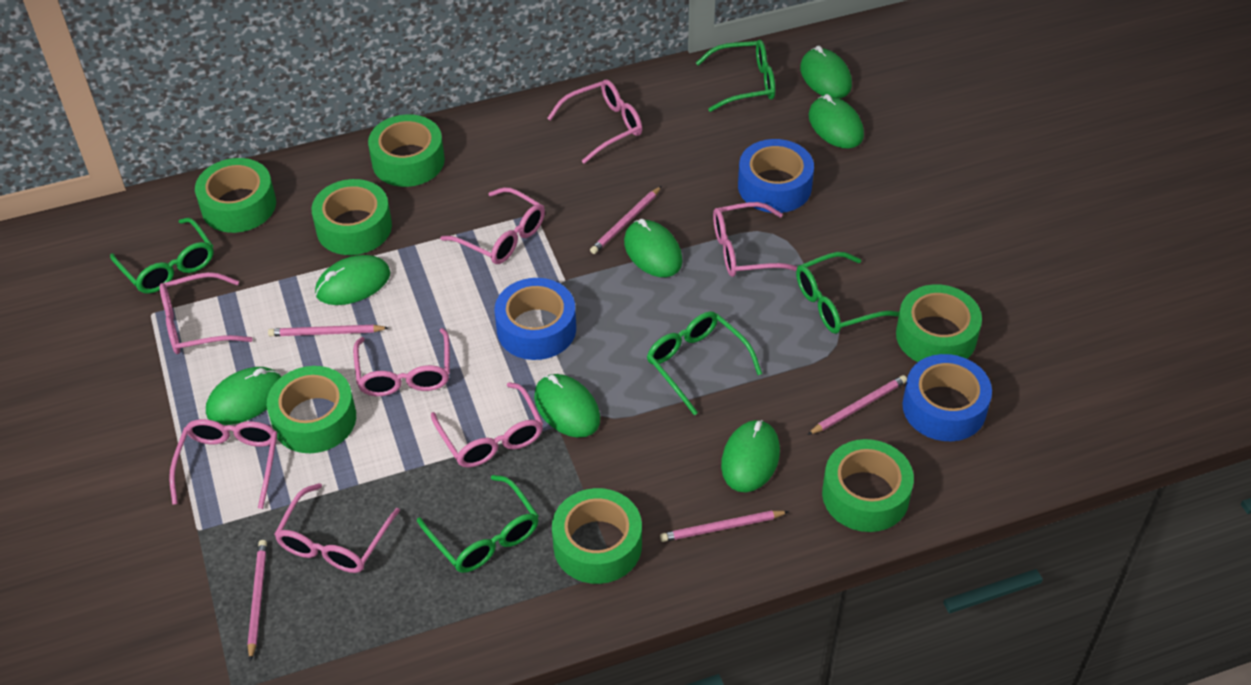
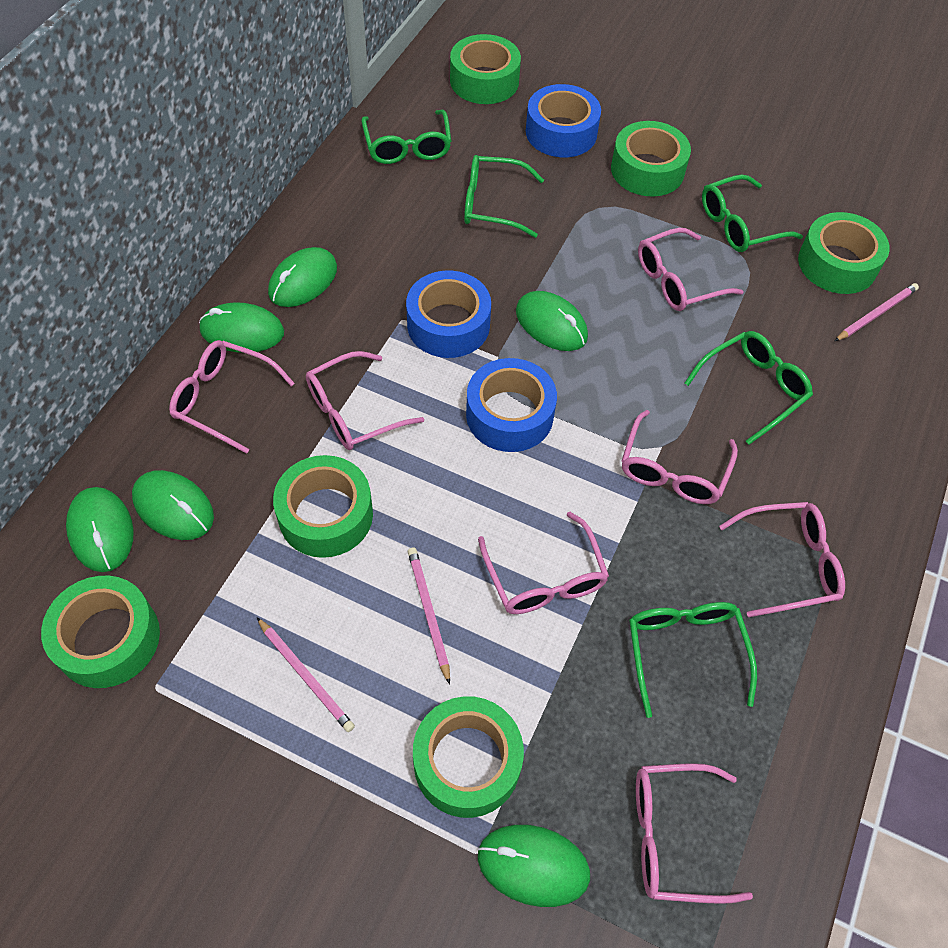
green mouse: 7 -> 6
green tape: 7 -> 6
pink glasses: 8 -> 7
pink pencil: 5 -> 3

